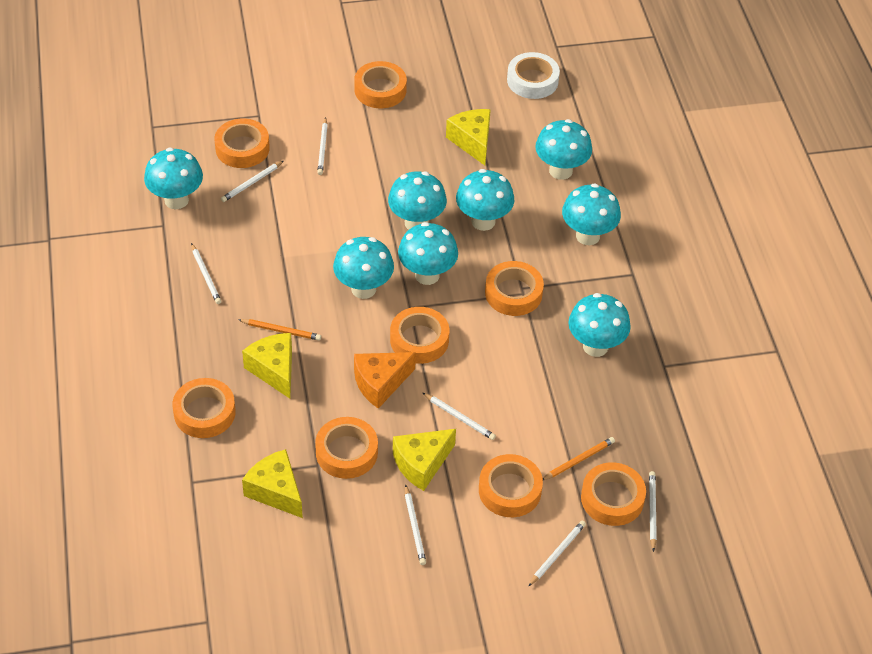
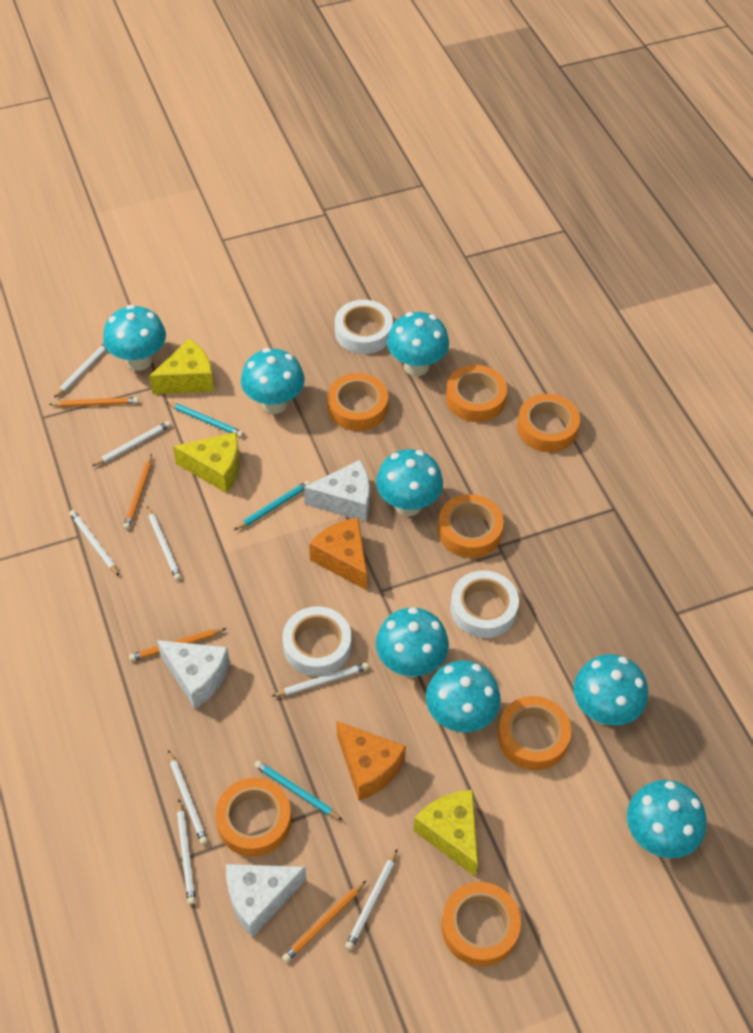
orange cheese: 1 -> 2
orange pencil: 2 -> 4
orange tape: 8 -> 7
turquoise pencil: 0 -> 3
white cheese: 0 -> 3
white pencil: 7 -> 8
white tape: 1 -> 3
yellow cheese: 4 -> 3

